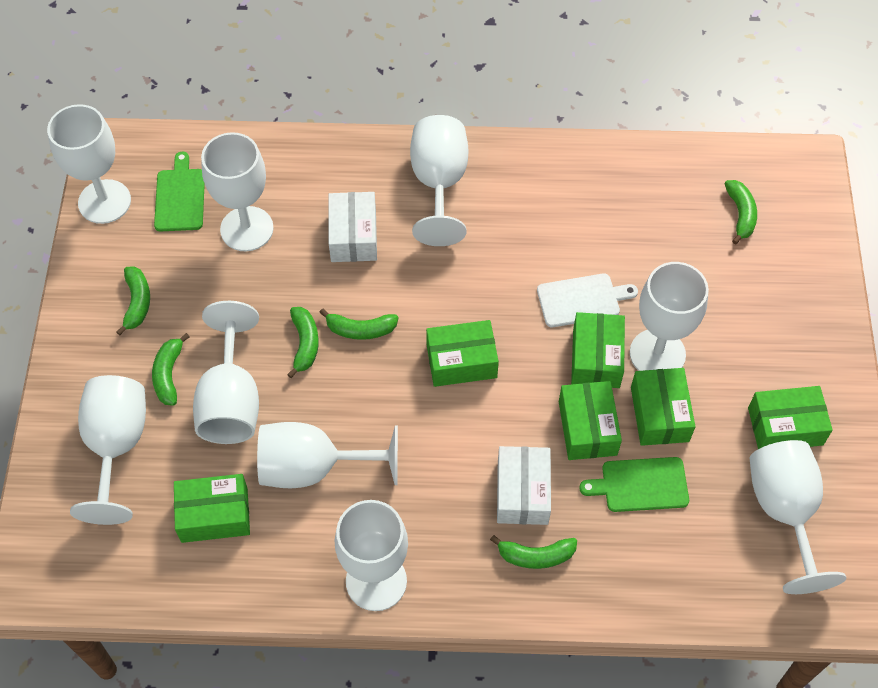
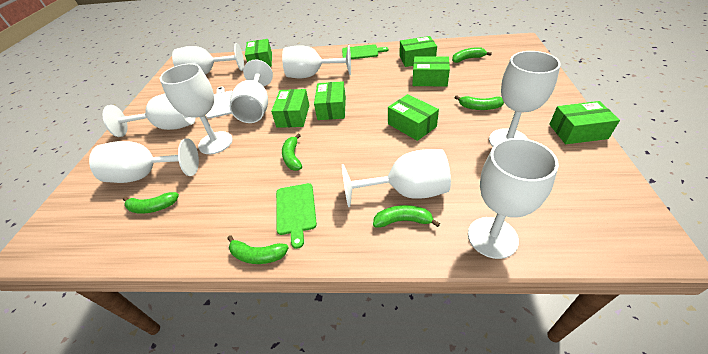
green box: 6 -> 7
white box: 2 -> 0

